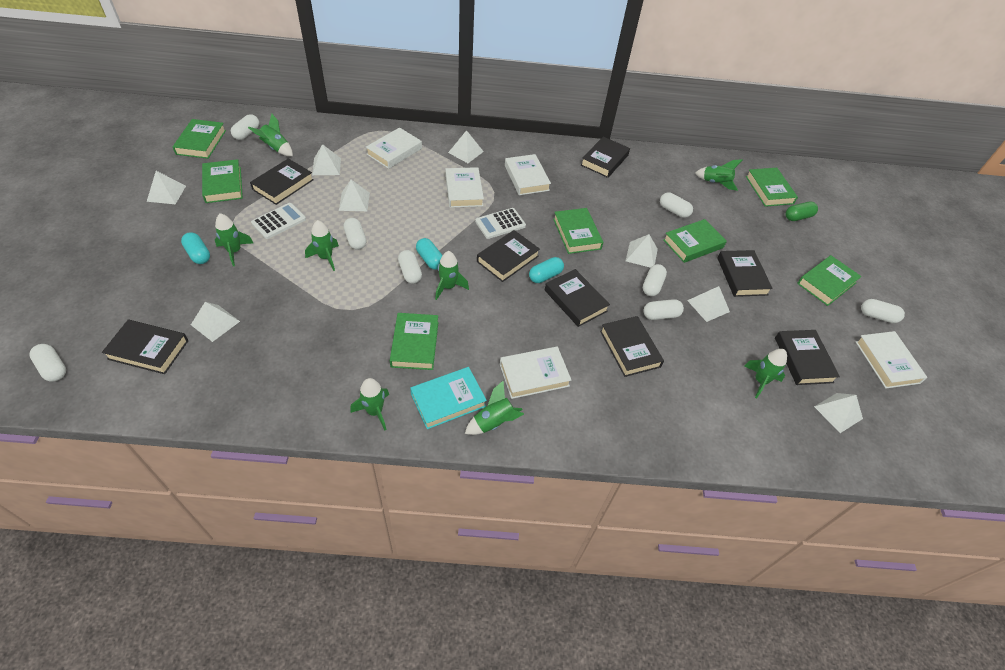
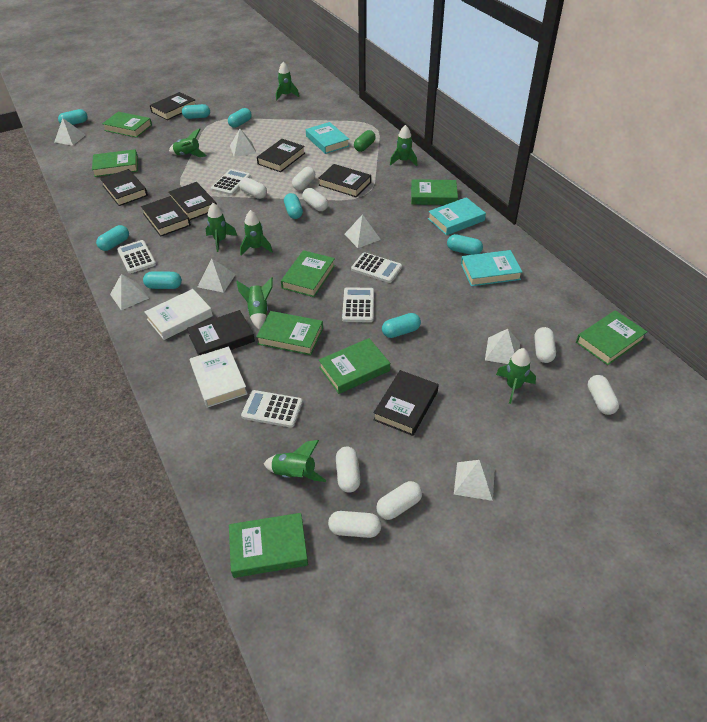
green book: 7 -> 8
turquoise book: 1 -> 3
turquoise capsule: 3 -> 8
white book: 5 -> 2
white calculator: 2 -> 5
white pyramid: 8 -> 7

